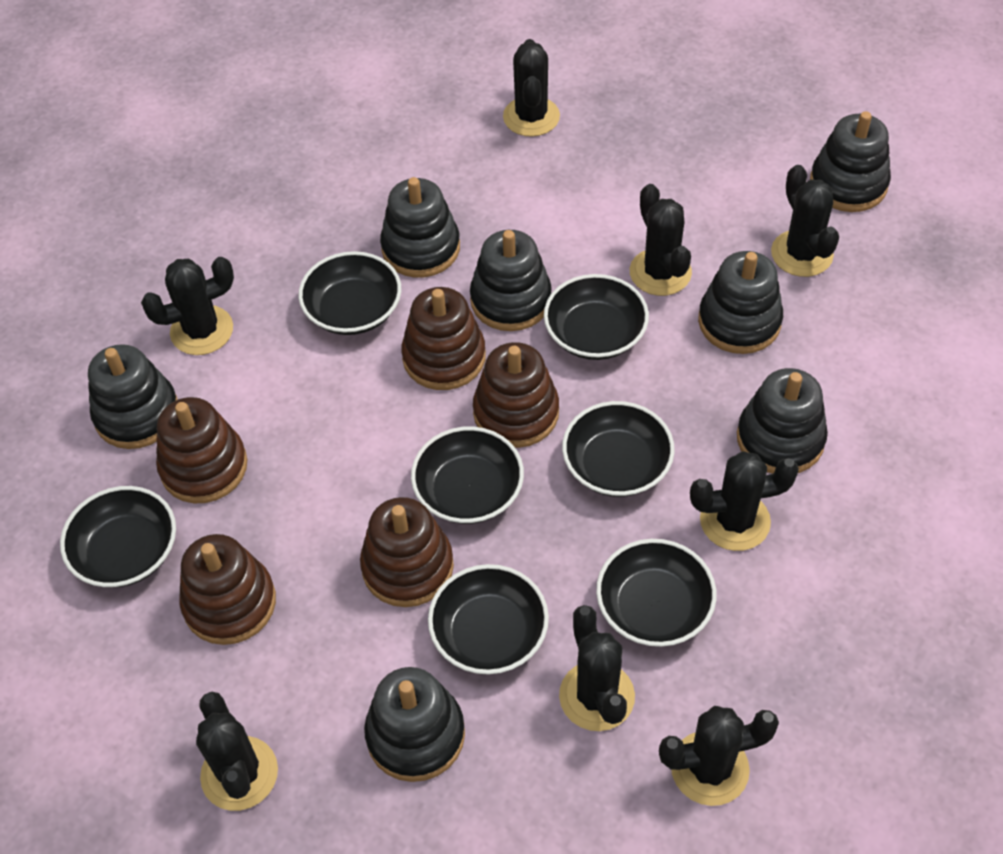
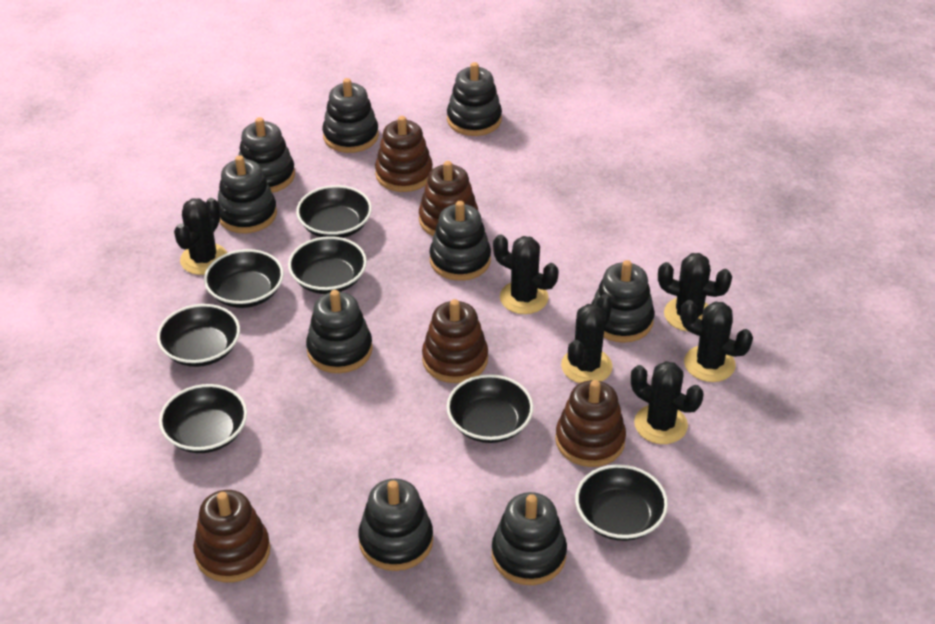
black cactus: 8 -> 6
black stacking toy: 7 -> 9

